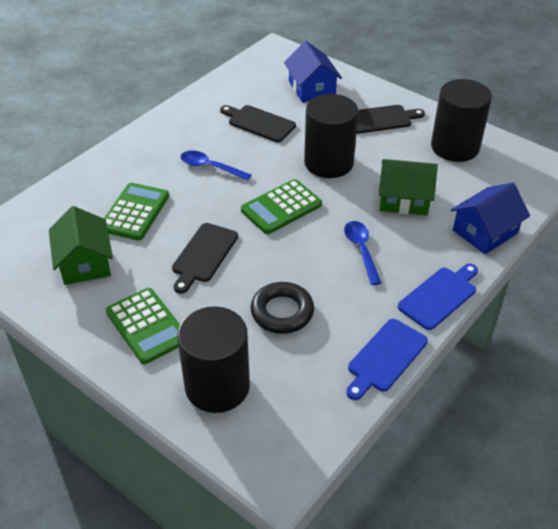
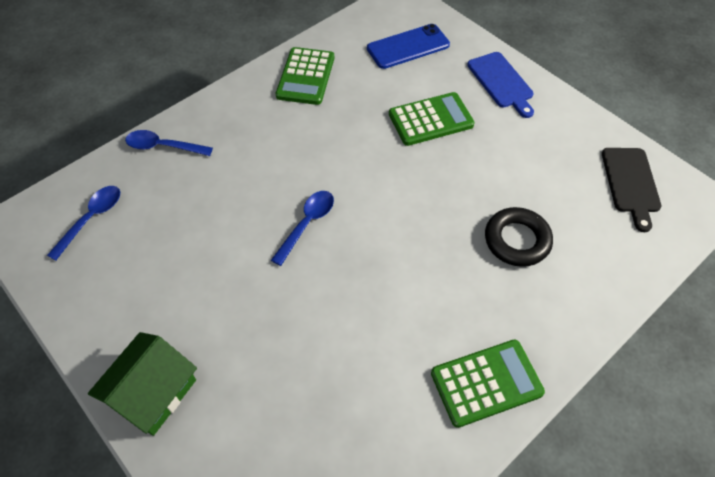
black cutting board: 3 -> 1
black cylinder: 3 -> 0
blue cutting board: 2 -> 1
blue house: 2 -> 0
blue phone: 0 -> 1
blue spoon: 2 -> 3
green house: 2 -> 1

